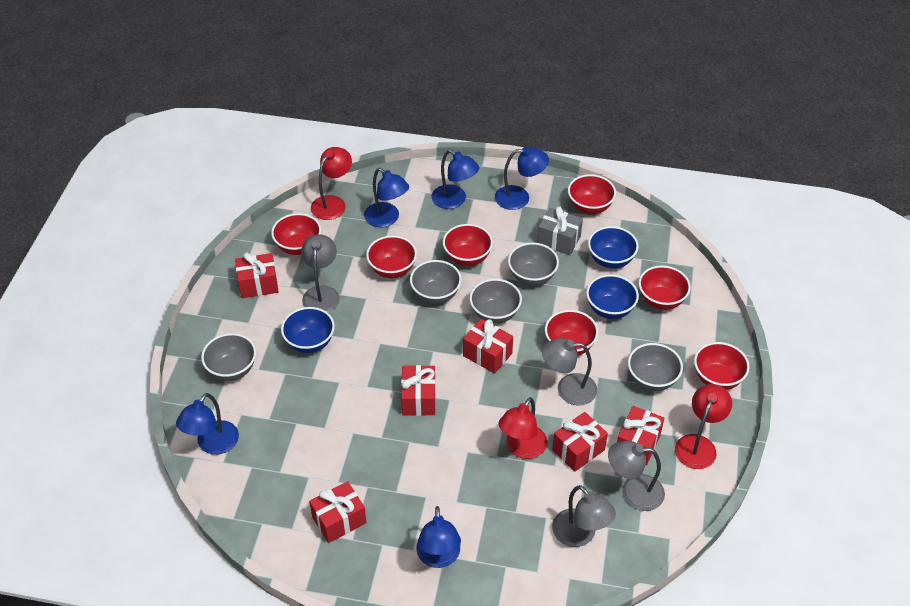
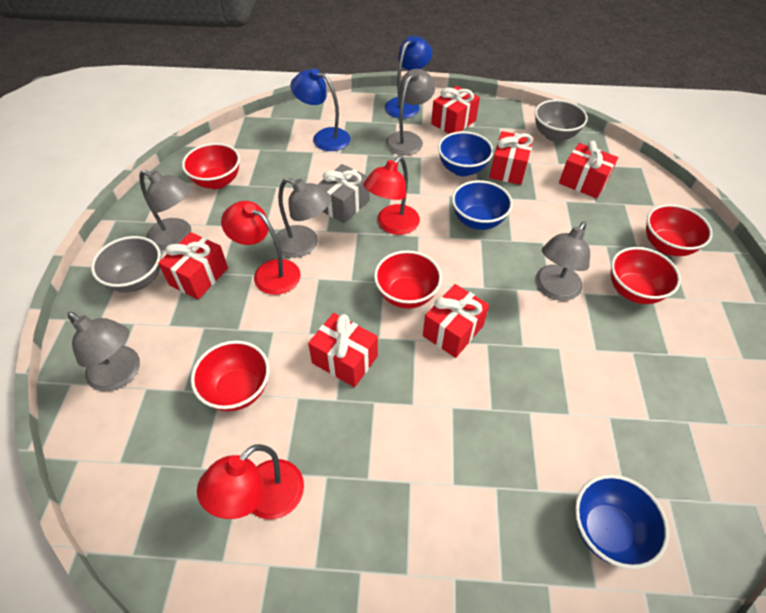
blue lamp: 5 -> 2
grey bowl: 5 -> 2
grey lamp: 4 -> 5
red bowl: 7 -> 5

